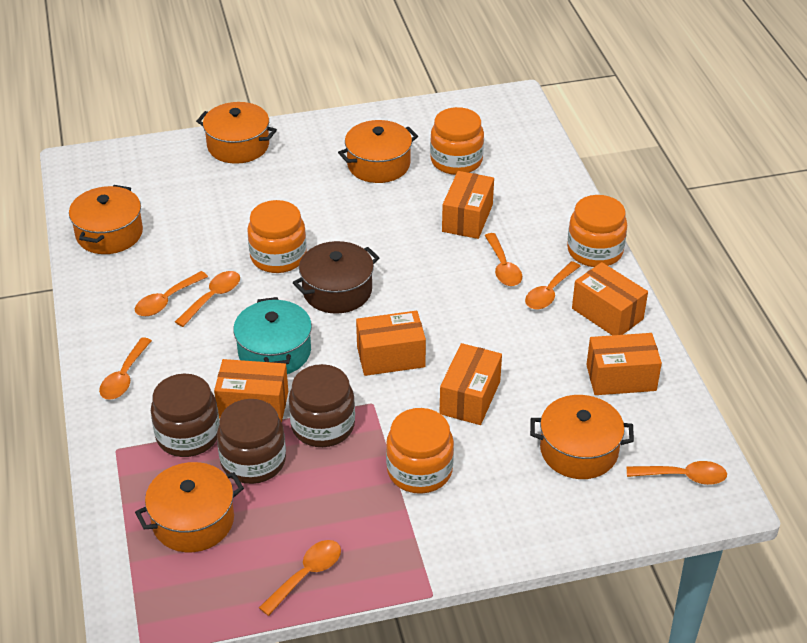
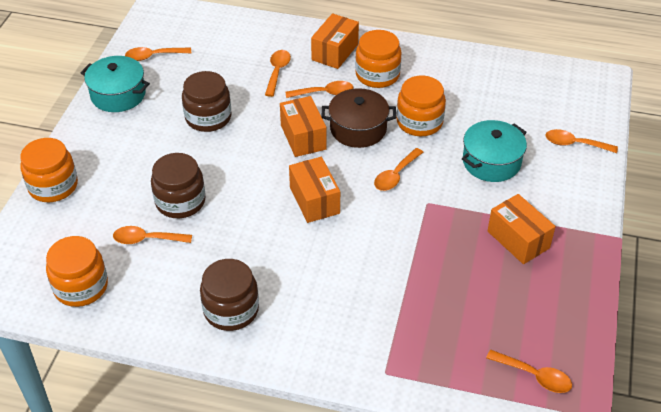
orange box: 6 -> 4
orange pot: 5 -> 0
turquoise pot: 1 -> 2

